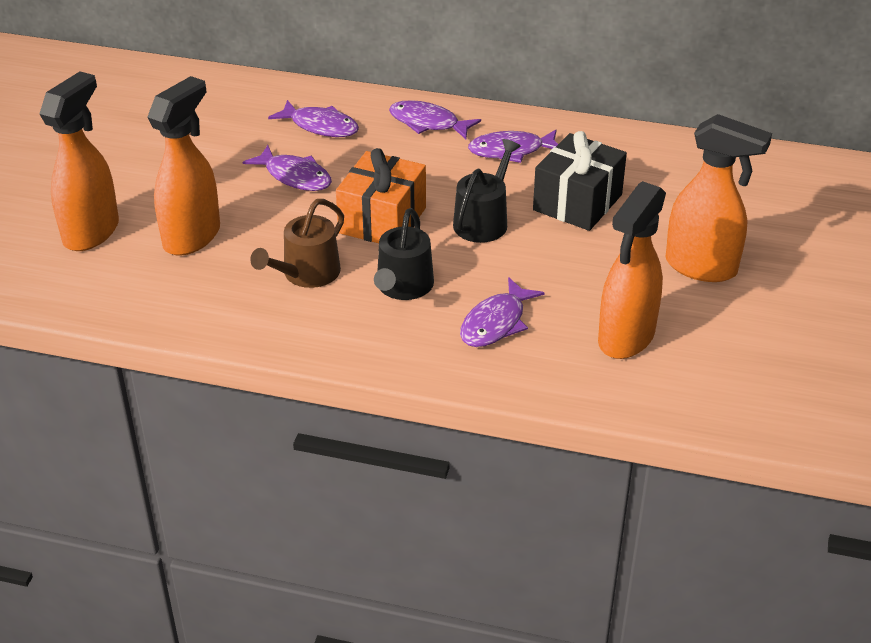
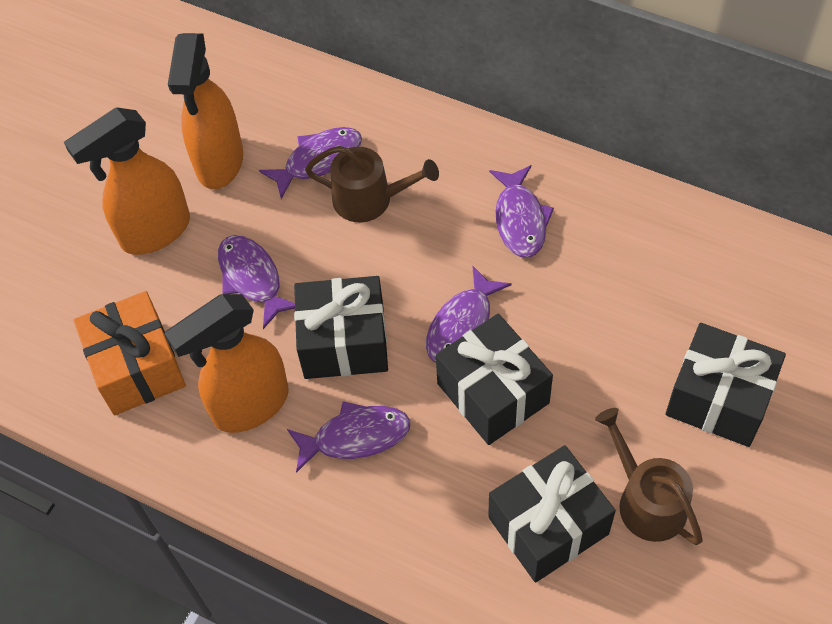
black gift: 1 -> 4
black watering can: 2 -> 0
brown watering can: 1 -> 2
orange spray bottle: 4 -> 3

